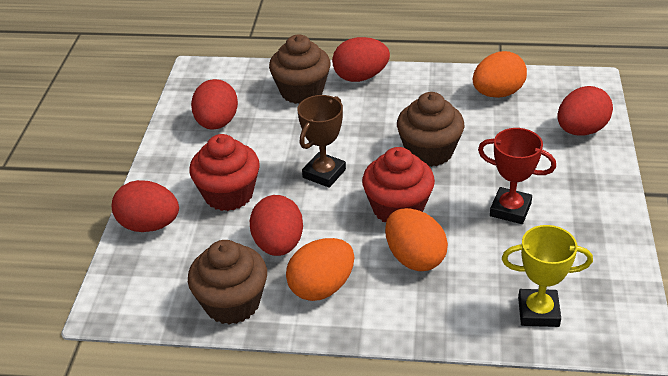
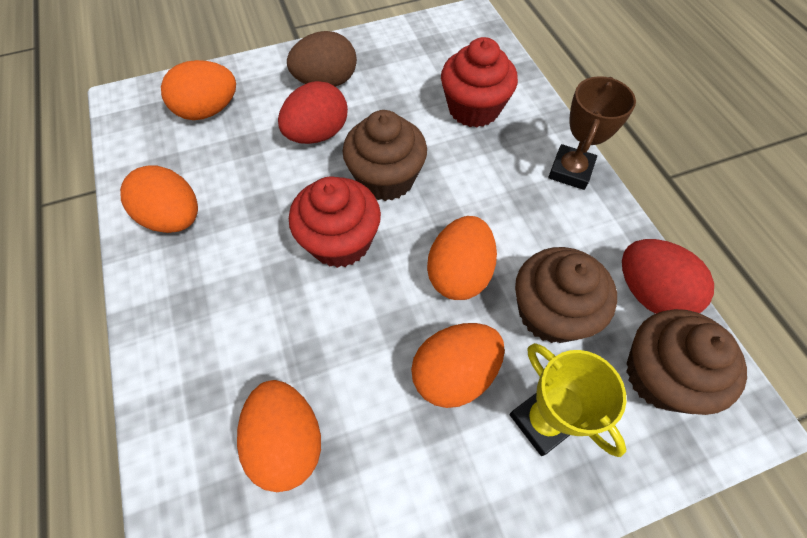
brown egg: 0 -> 1
orange egg: 3 -> 5
red egg: 5 -> 2
red trophy: 1 -> 0

